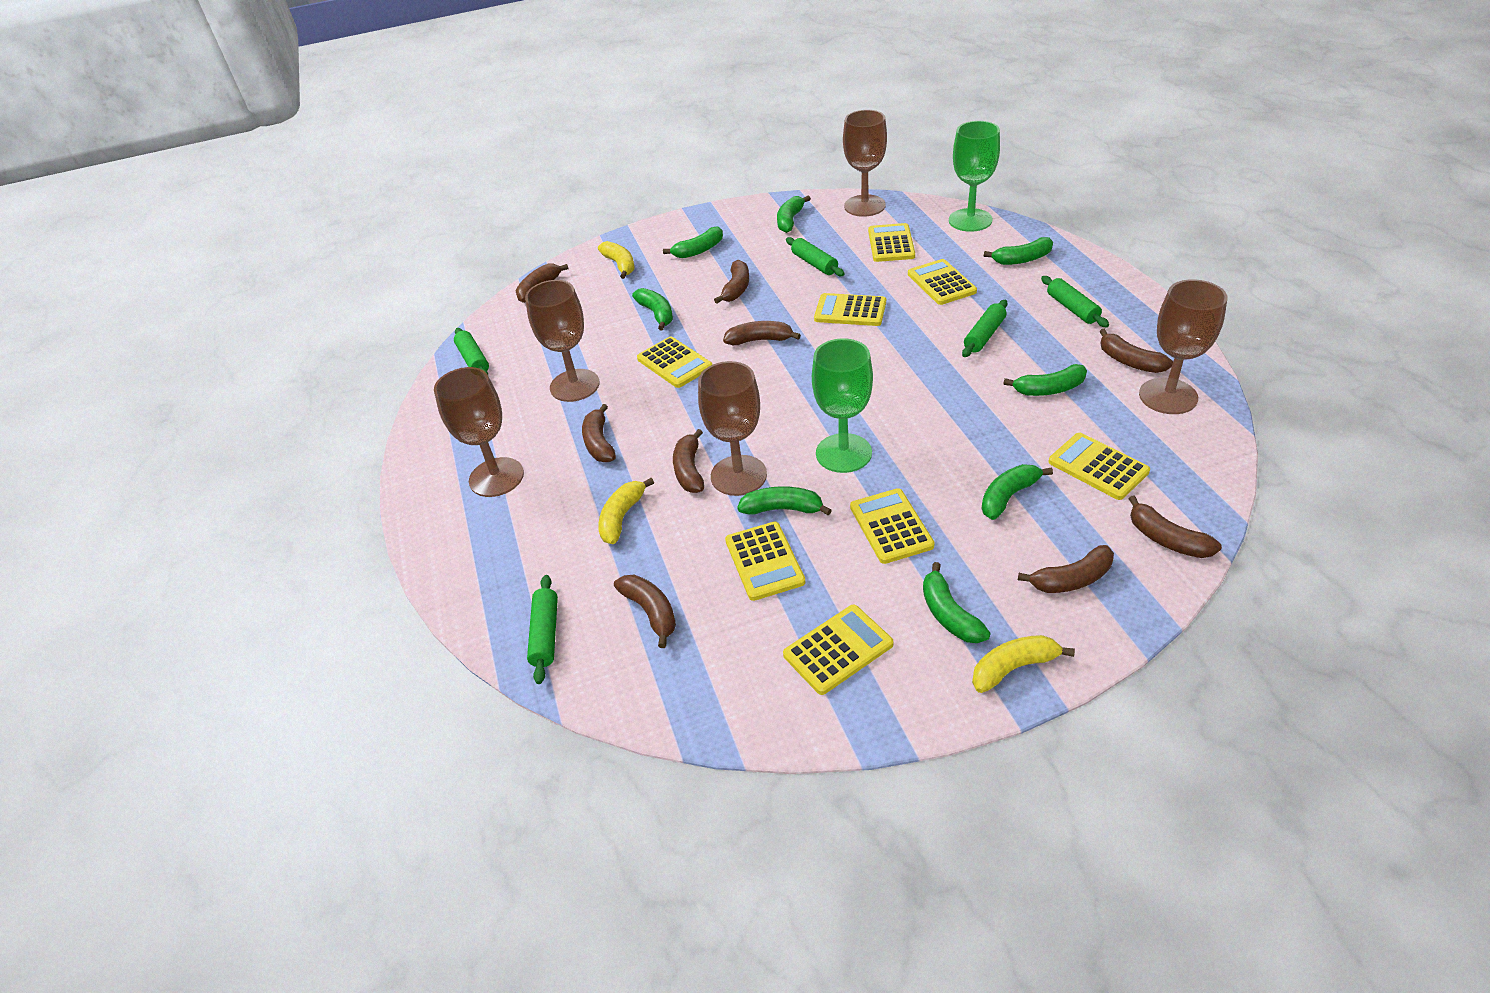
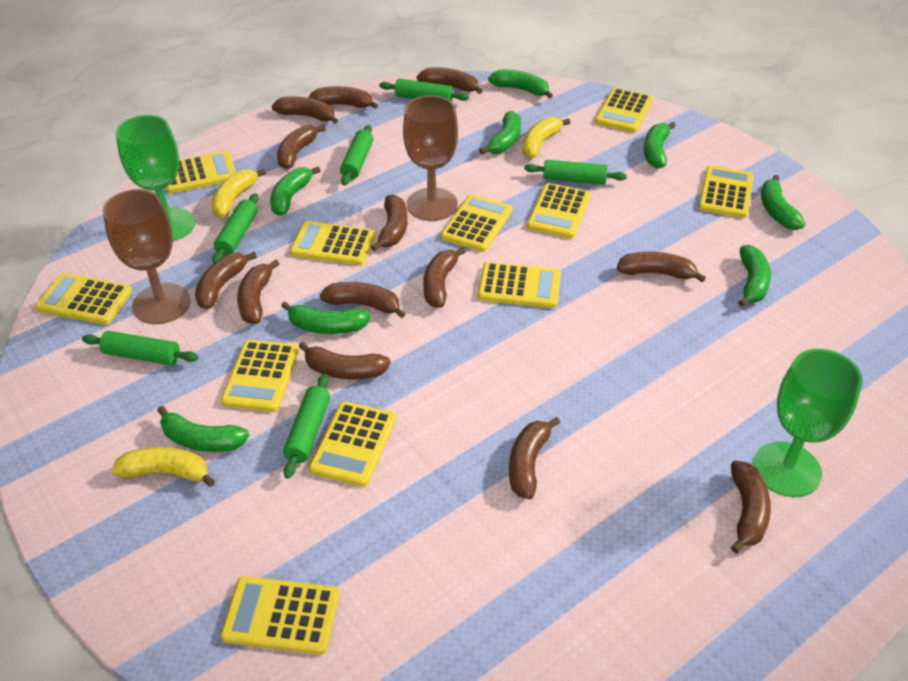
brown banana: 9 -> 13
brown goblet: 5 -> 2
green rolling pin: 5 -> 6
yellow calculator: 8 -> 11

